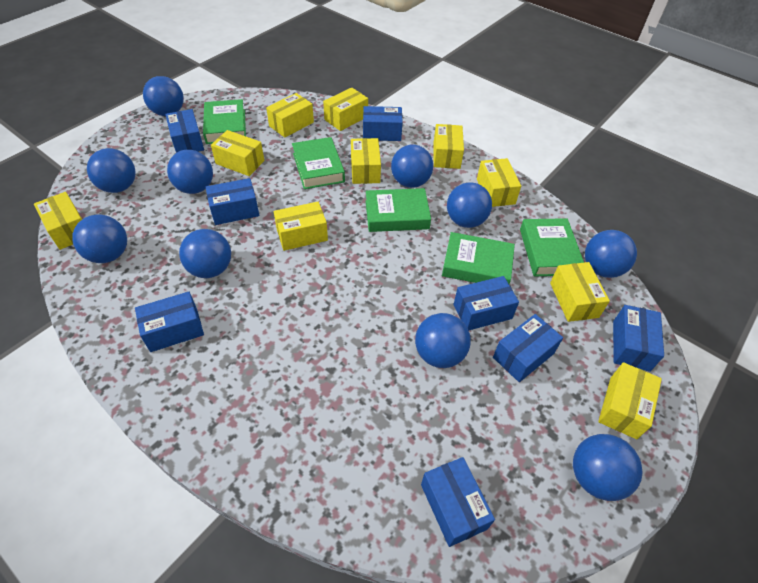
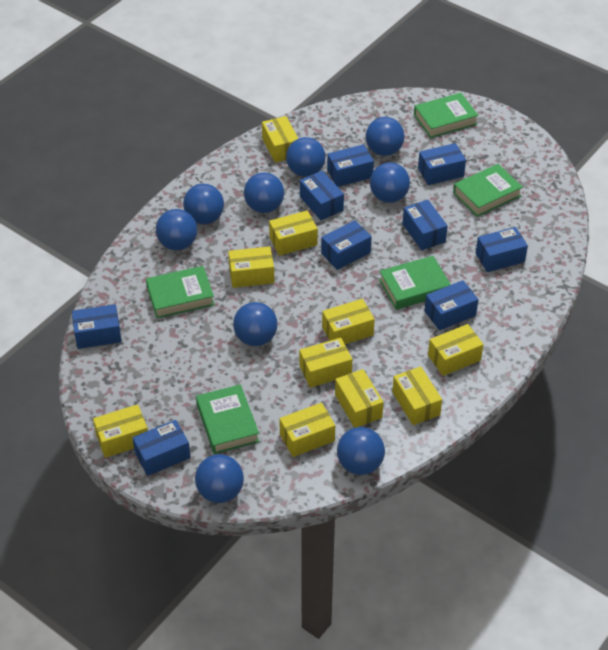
blue ball: 10 -> 9
blue box: 8 -> 9

